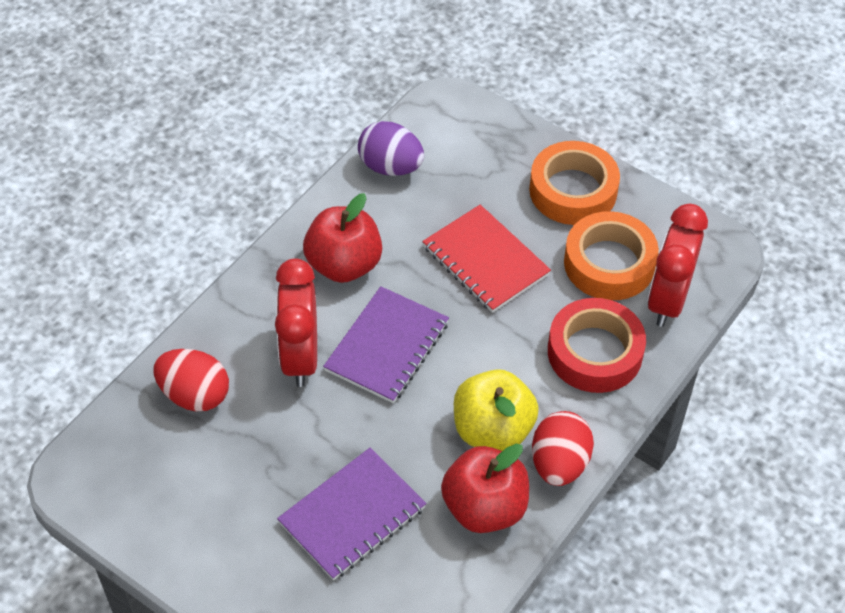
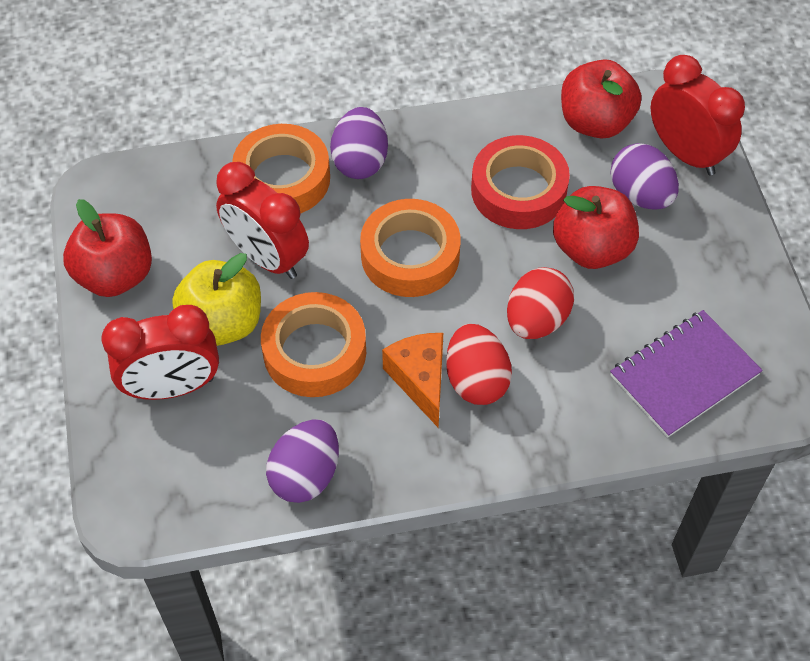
orange cheese: 0 -> 1
orange tape: 2 -> 3
purple egg: 1 -> 3
purple notebook: 2 -> 1
red apple: 2 -> 3
red clock: 2 -> 3
red notebook: 1 -> 0

